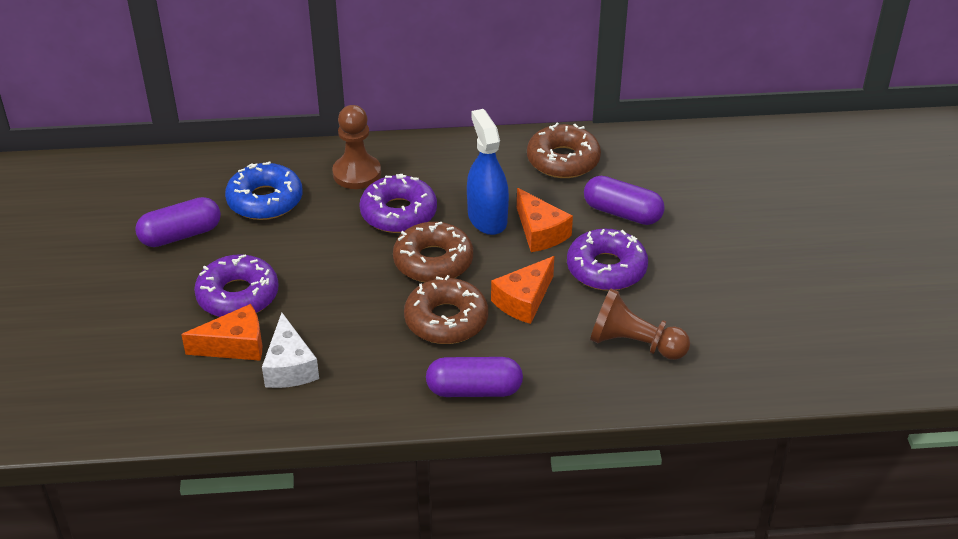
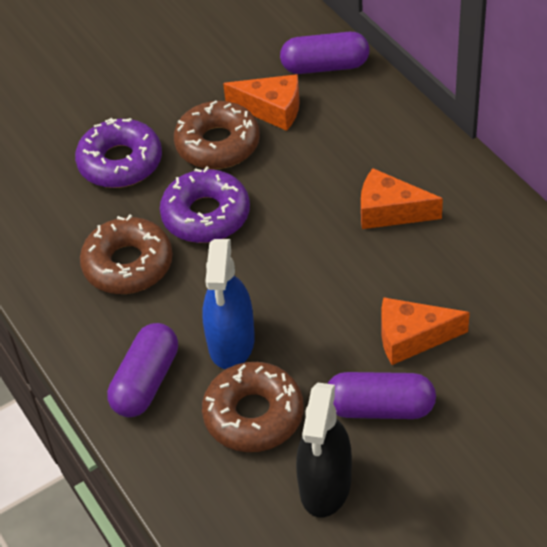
black spray bottle: 0 -> 1
blue donut: 1 -> 0
brown pawn: 2 -> 0
purple donut: 3 -> 2
white cheese: 1 -> 0

